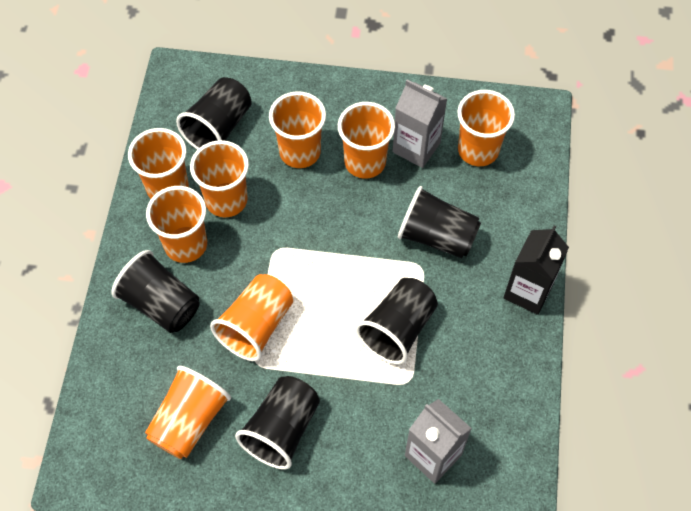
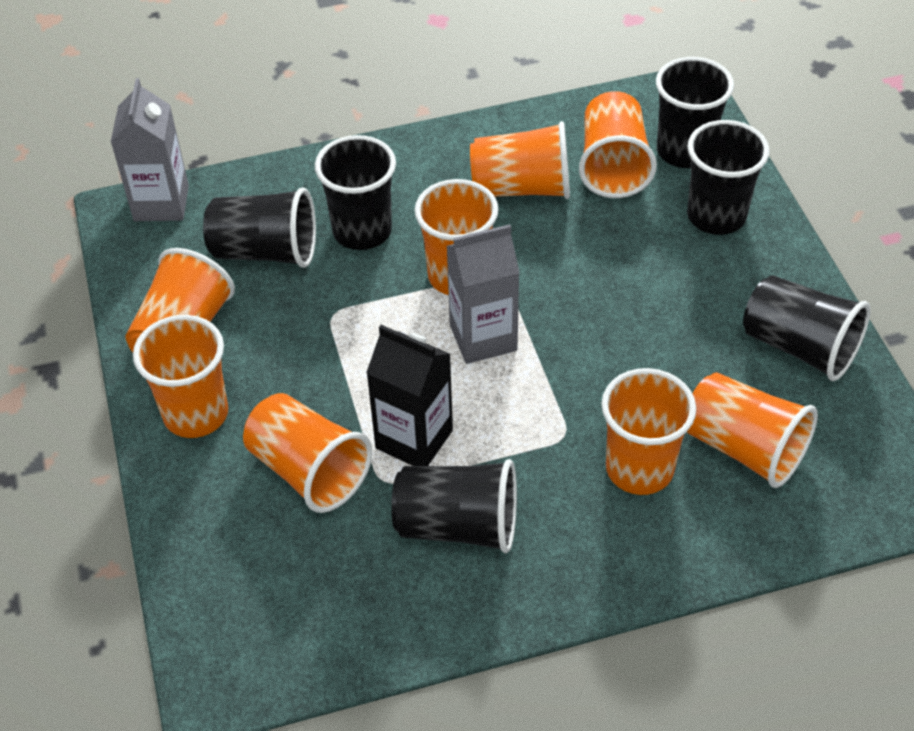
black cup: 5 -> 6

